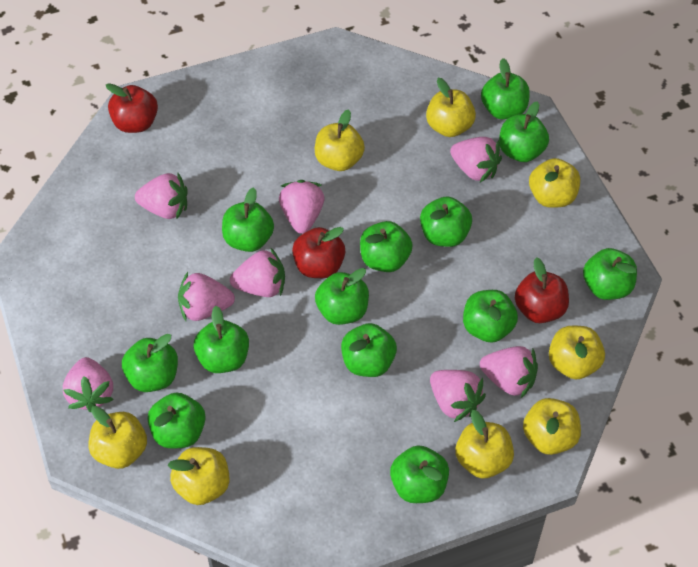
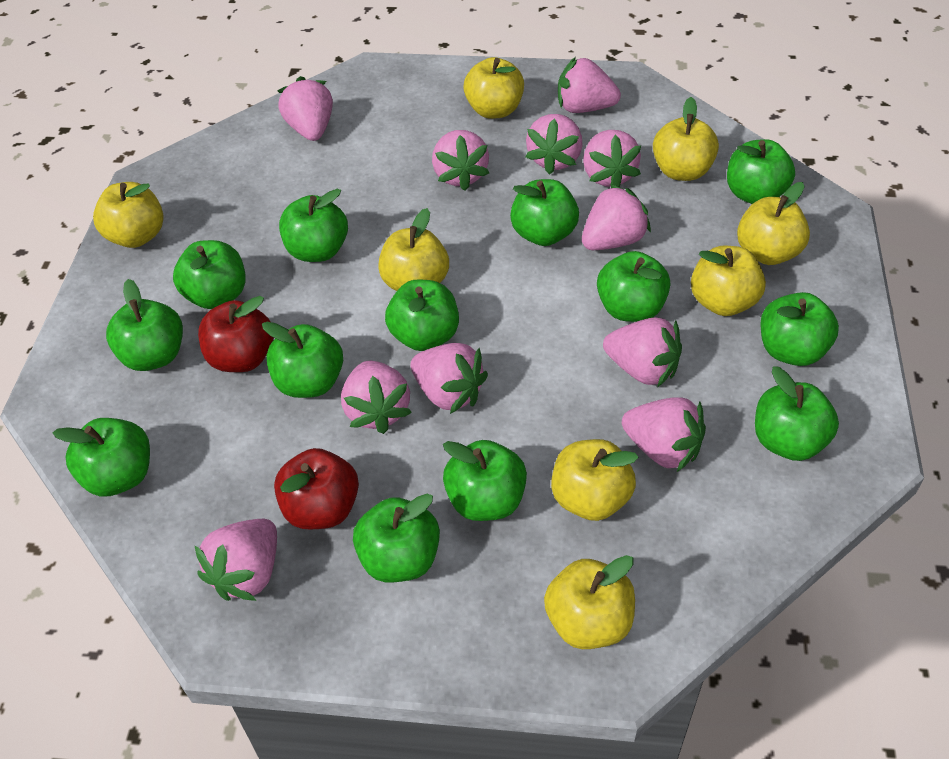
pink strawberry: 8 -> 11
red apple: 3 -> 2

